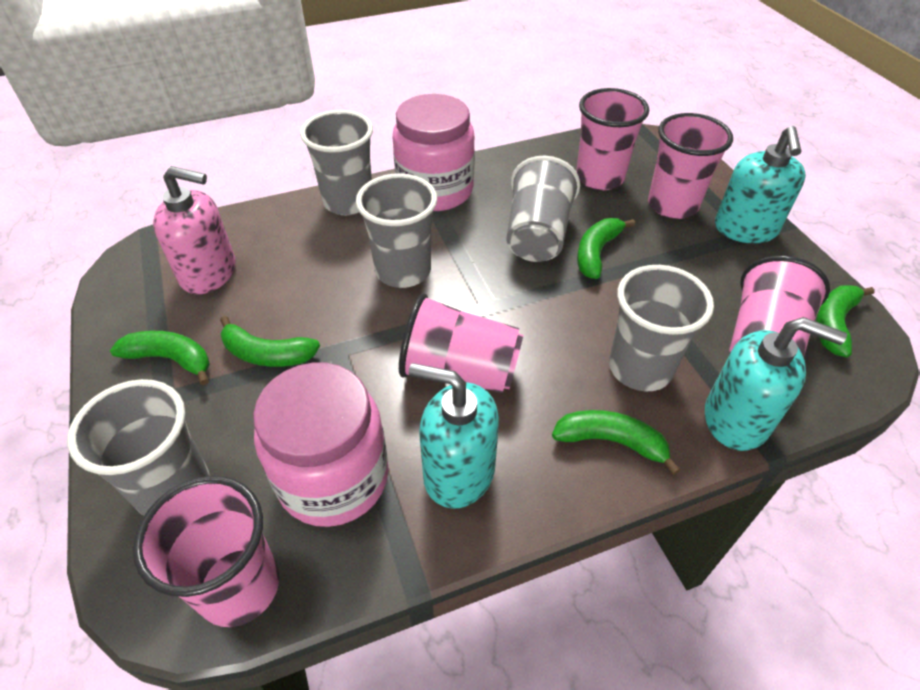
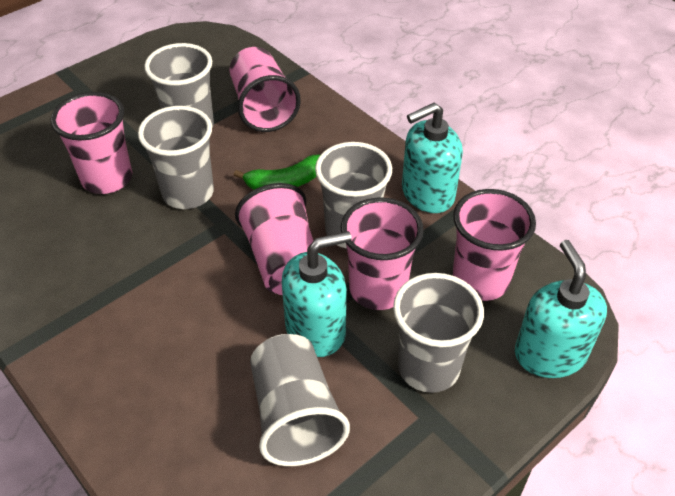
green banana: 5 -> 1
pink jar: 2 -> 0
pink soap dispenser: 1 -> 0

